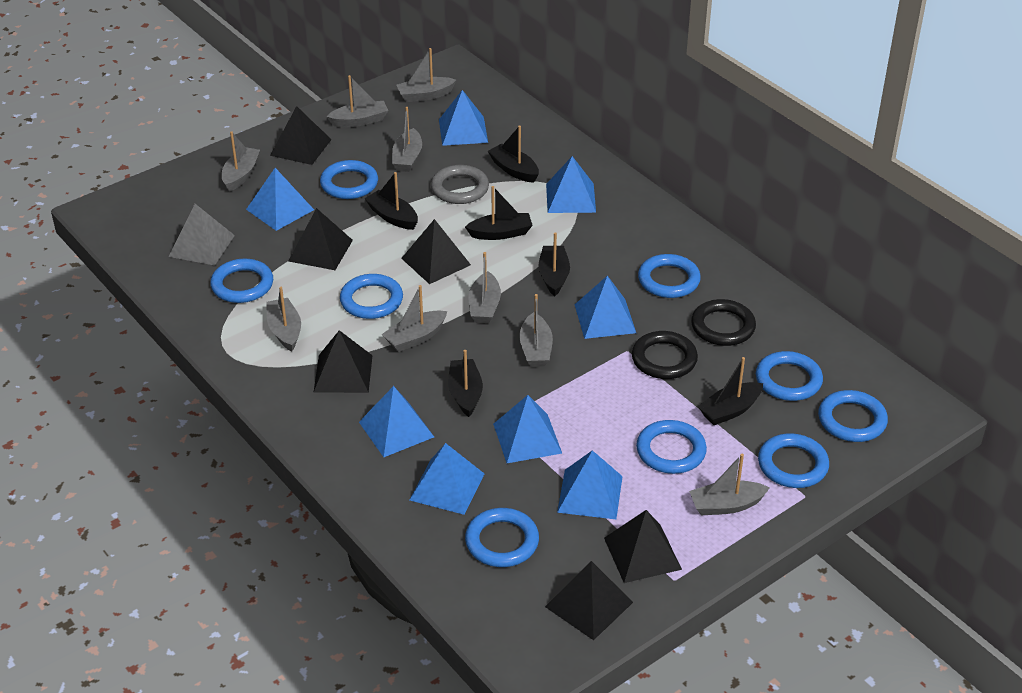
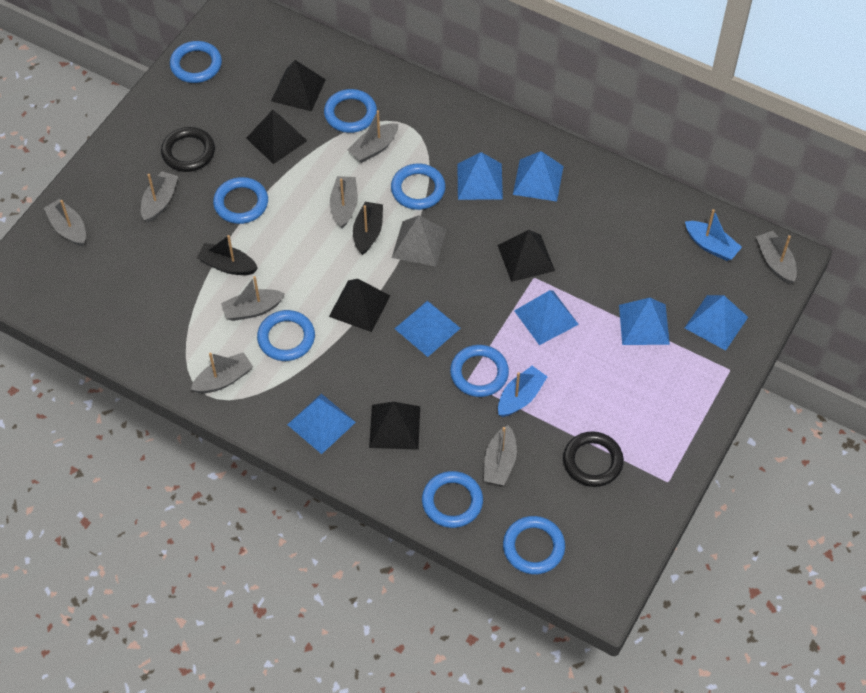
black boat: 6 -> 2
black pyramid: 6 -> 5
blue boat: 0 -> 2
blue pyramid: 8 -> 7
blue ring: 9 -> 8
grey boat: 9 -> 8
grey ring: 1 -> 0

